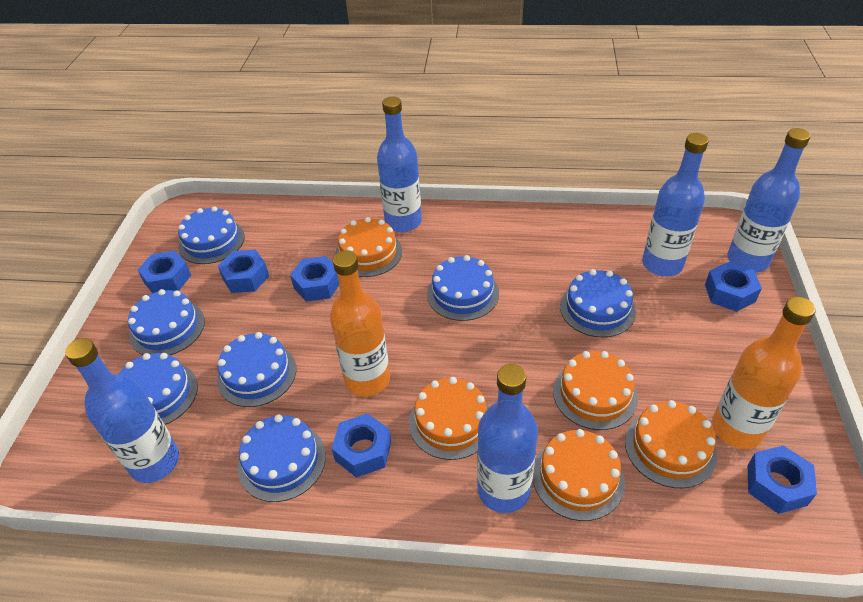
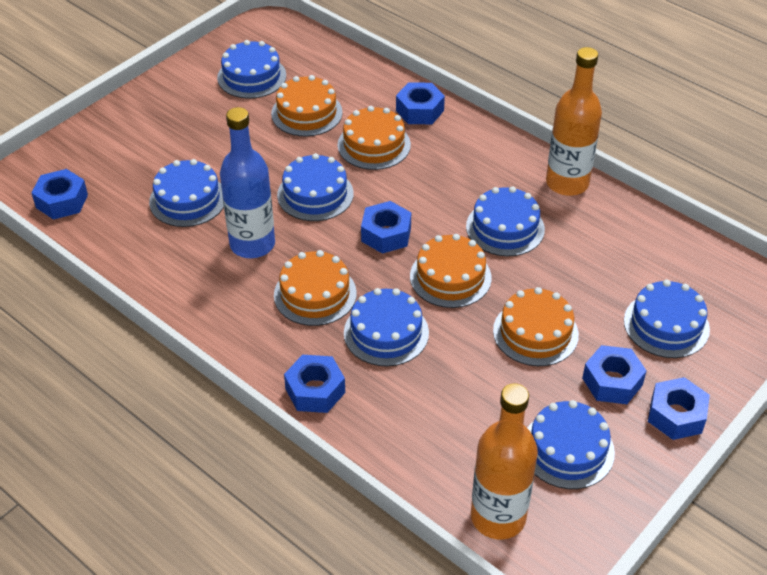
blue bottle: 5 -> 1

